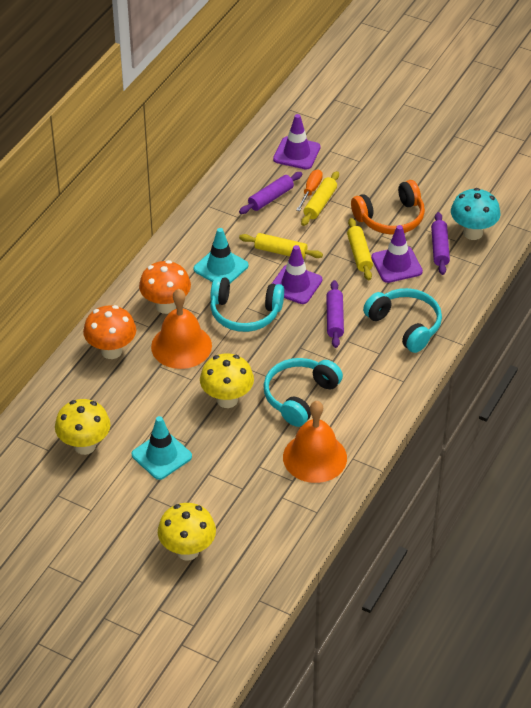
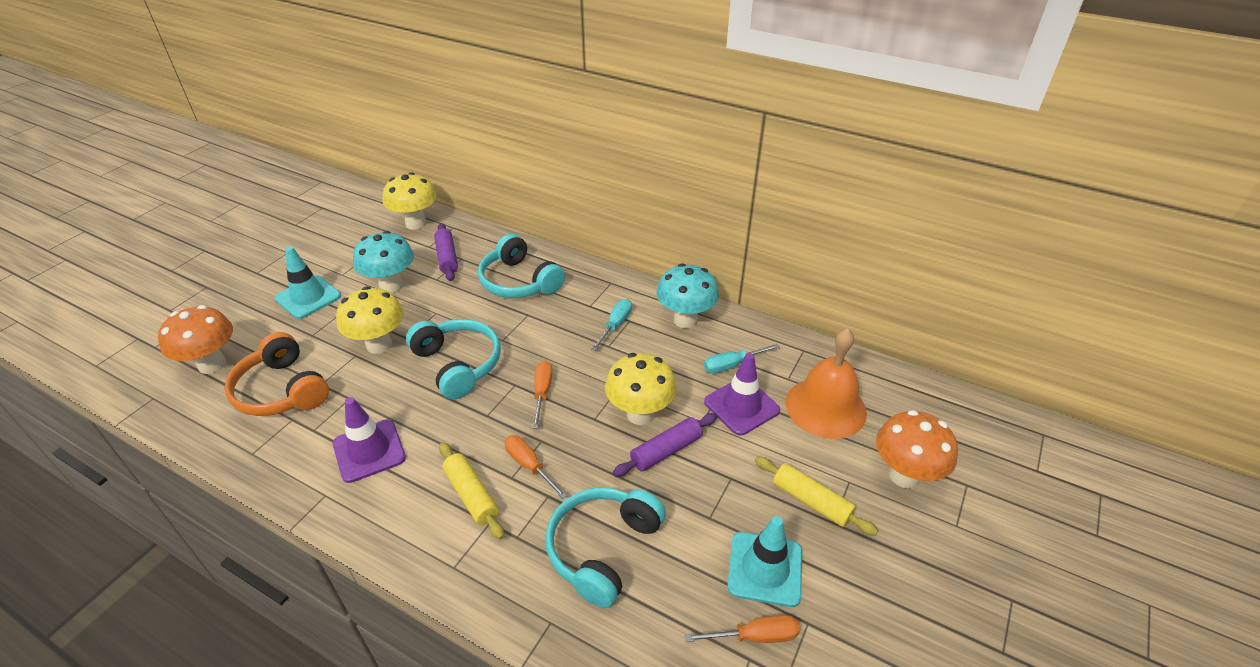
orange bell: 2 -> 1
orange screwdriver: 1 -> 3
purple rolling pin: 3 -> 2
purple traffic cone: 3 -> 2
turquoise mushroom: 1 -> 2
turquoise screwdriver: 0 -> 2
yellow rolling pin: 3 -> 2

